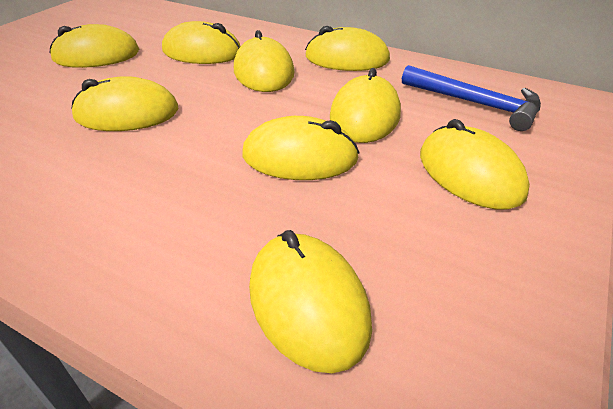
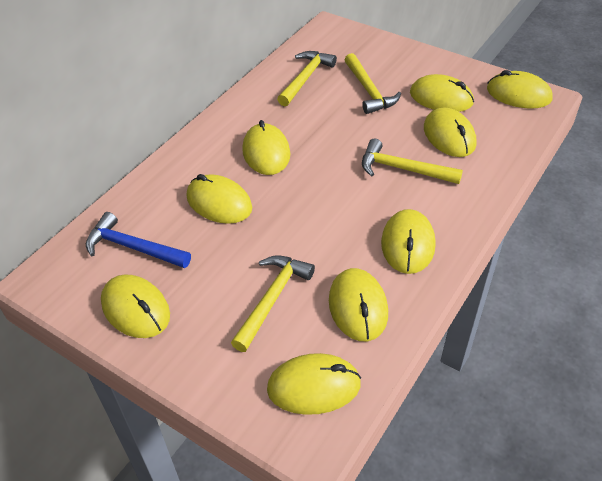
yellow hammer: 0 -> 4

